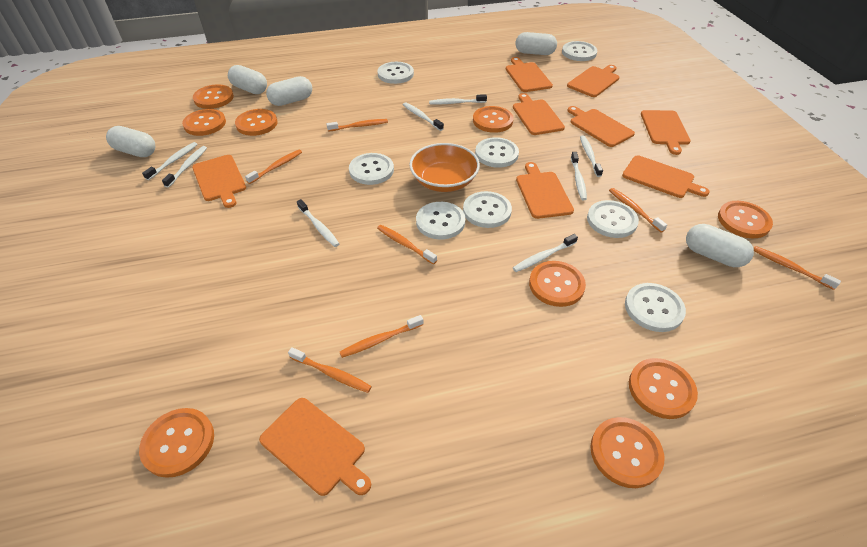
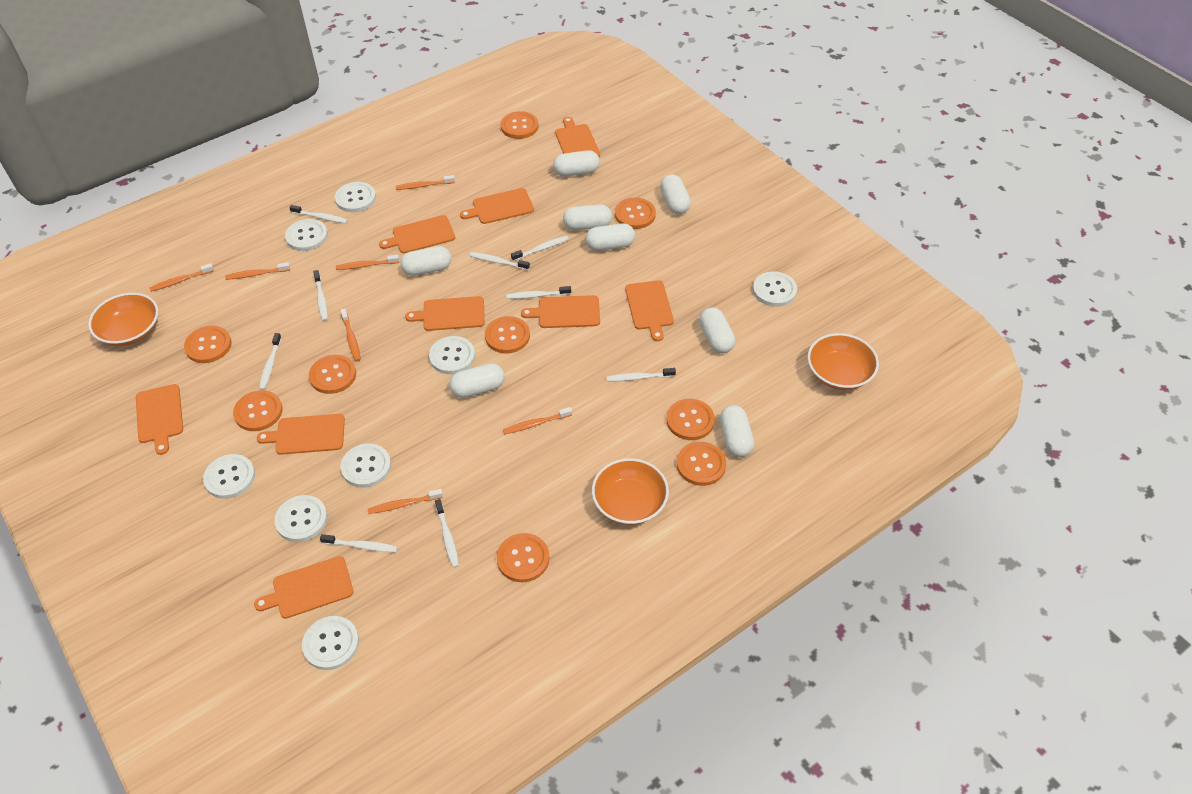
orange bowl: 1 -> 3
white capsule: 5 -> 8
white toothbrush: 8 -> 9

